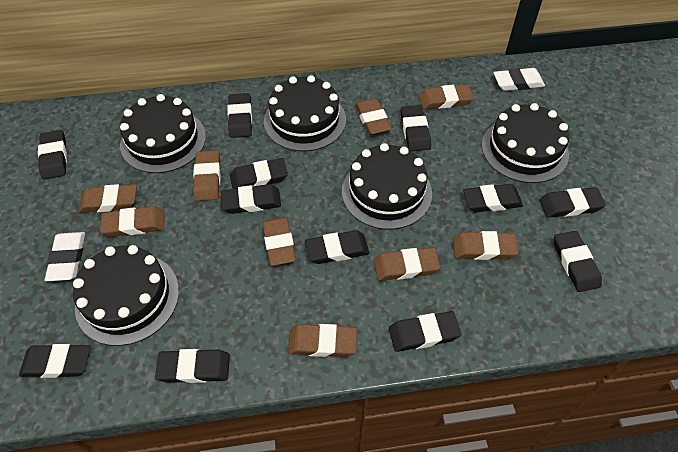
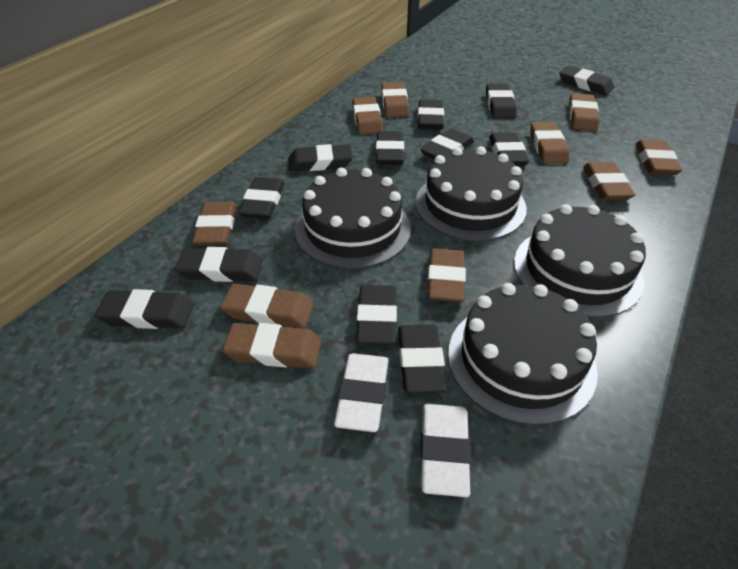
black cake: 5 -> 4
brown eraser: 9 -> 10

